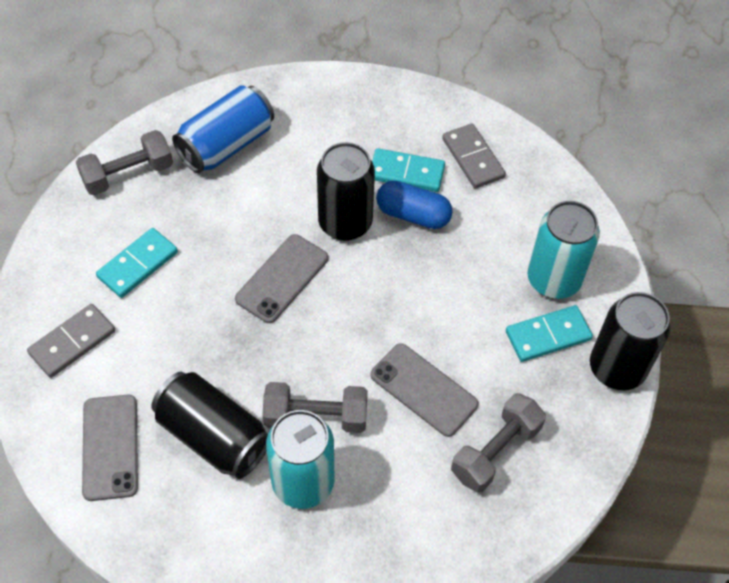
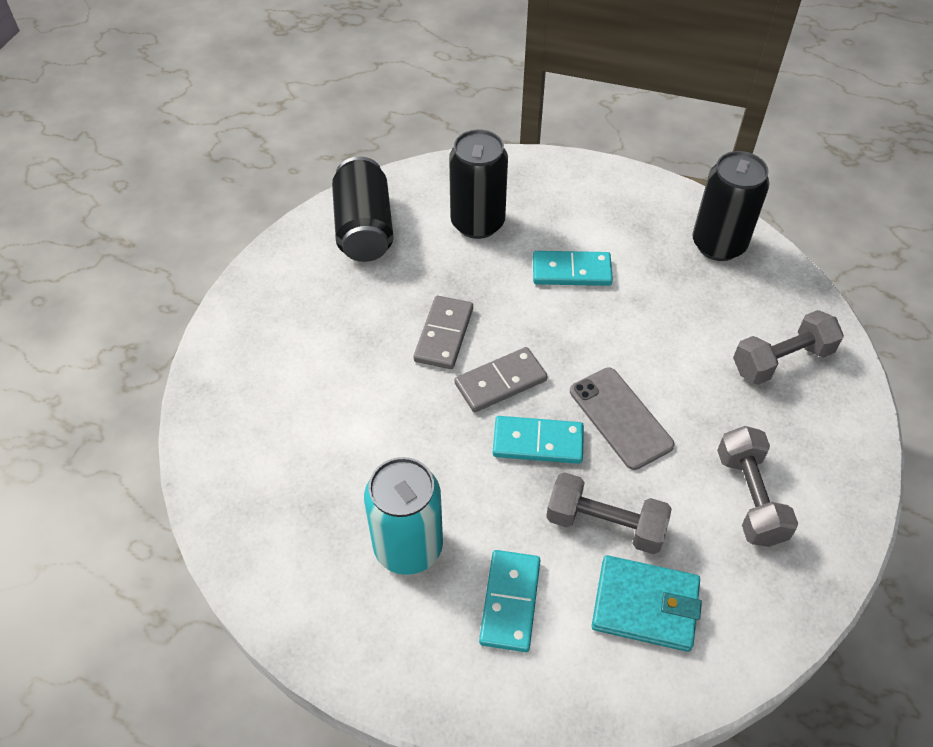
blue can: 1 -> 0
blue capsule: 1 -> 0
grey phone: 3 -> 1
turquoise can: 2 -> 1
turquoise wallet: 0 -> 1

